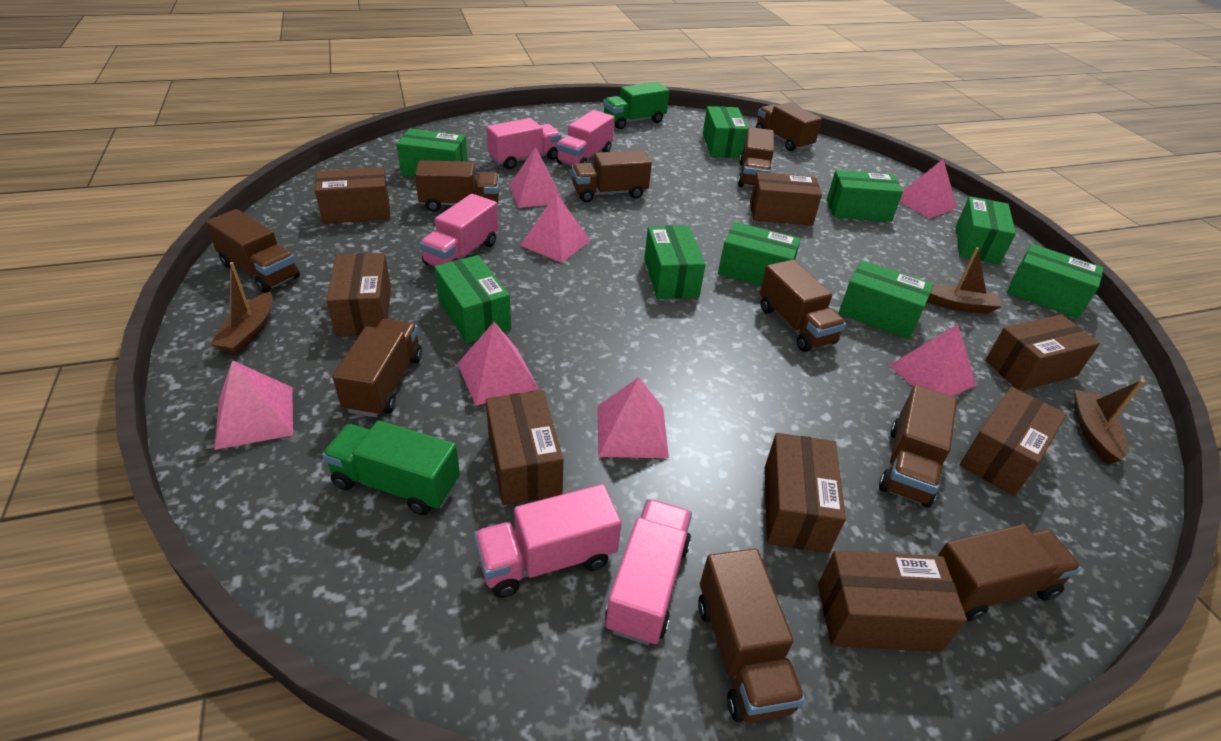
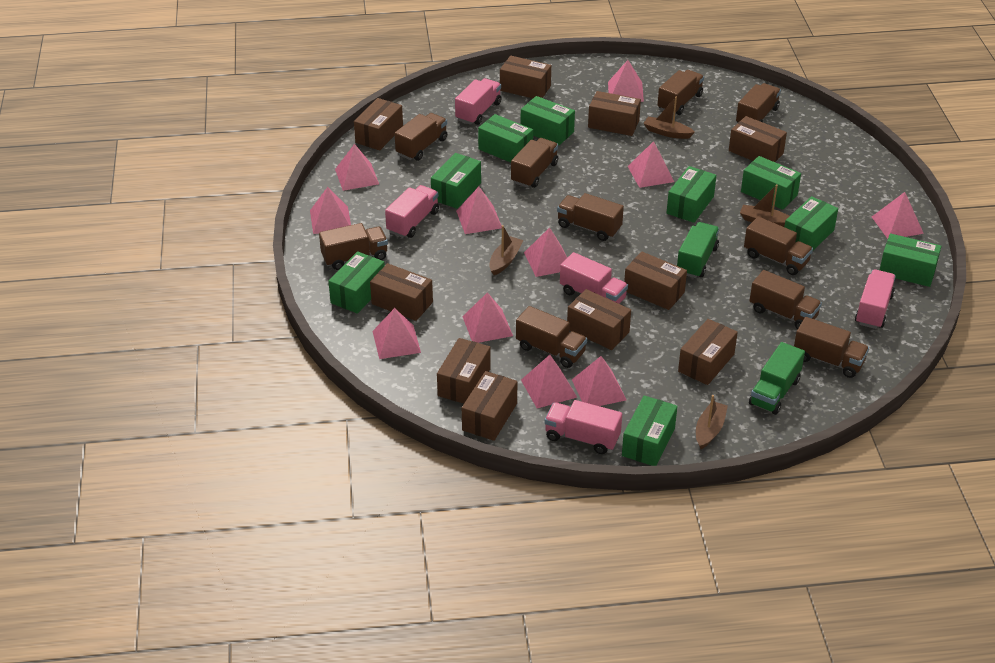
brown boat: 3 -> 4
brown box: 8 -> 10
pink pyramid: 7 -> 11

